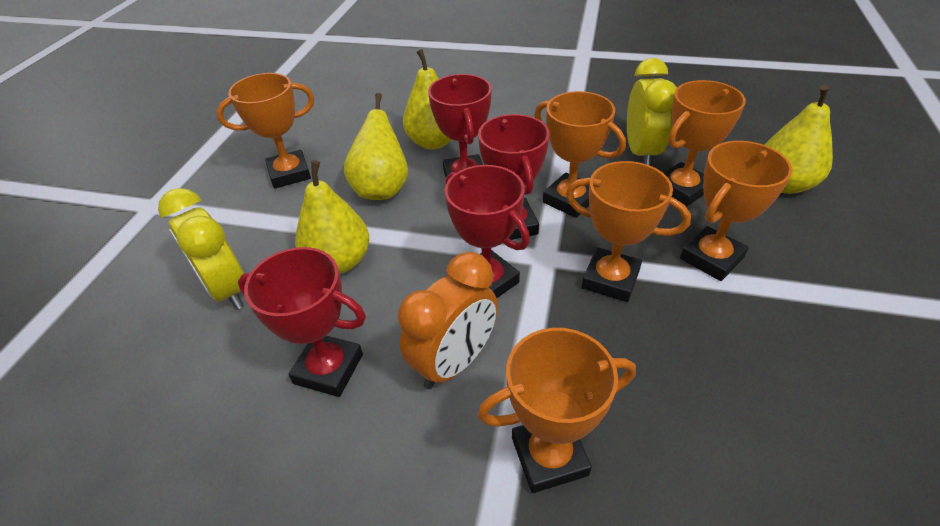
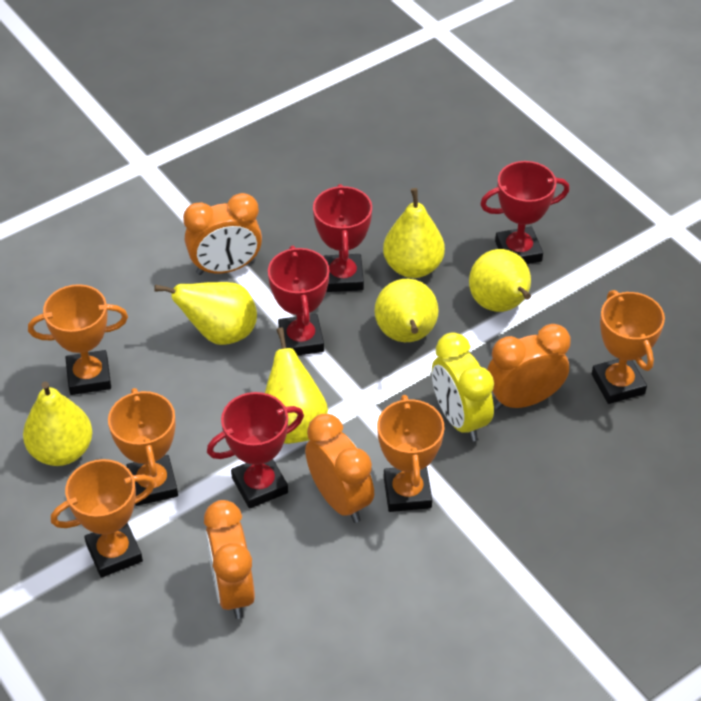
orange clock: 1 -> 4
orange trophy: 6 -> 5
yellow clock: 2 -> 1
yellow pear: 4 -> 6

